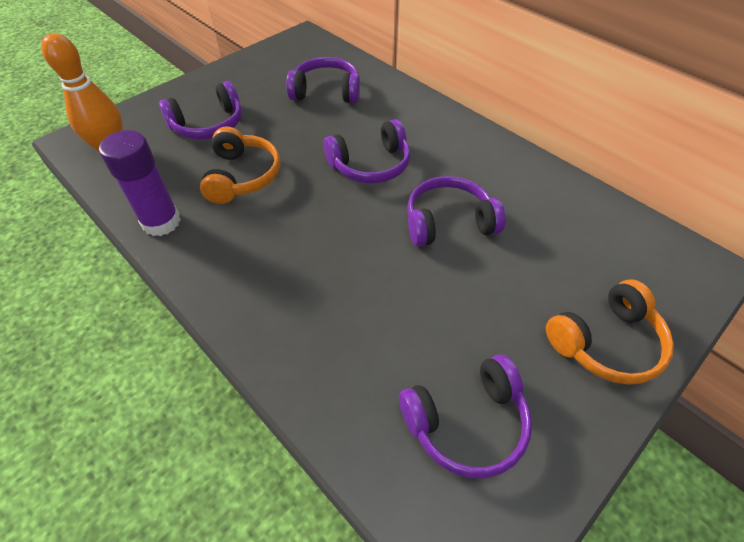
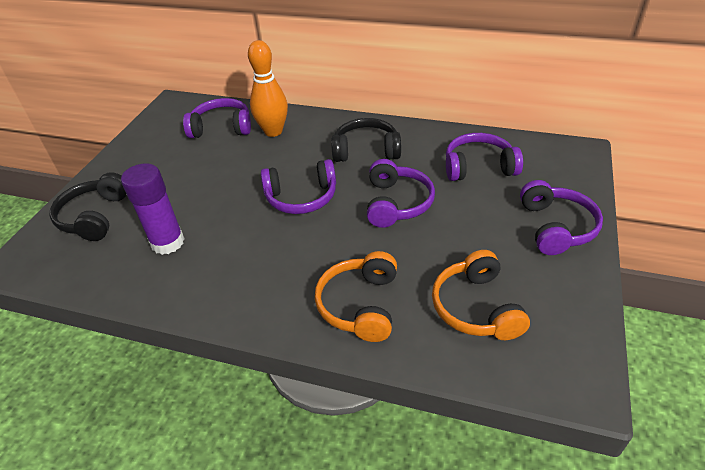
black headphones: 0 -> 2

